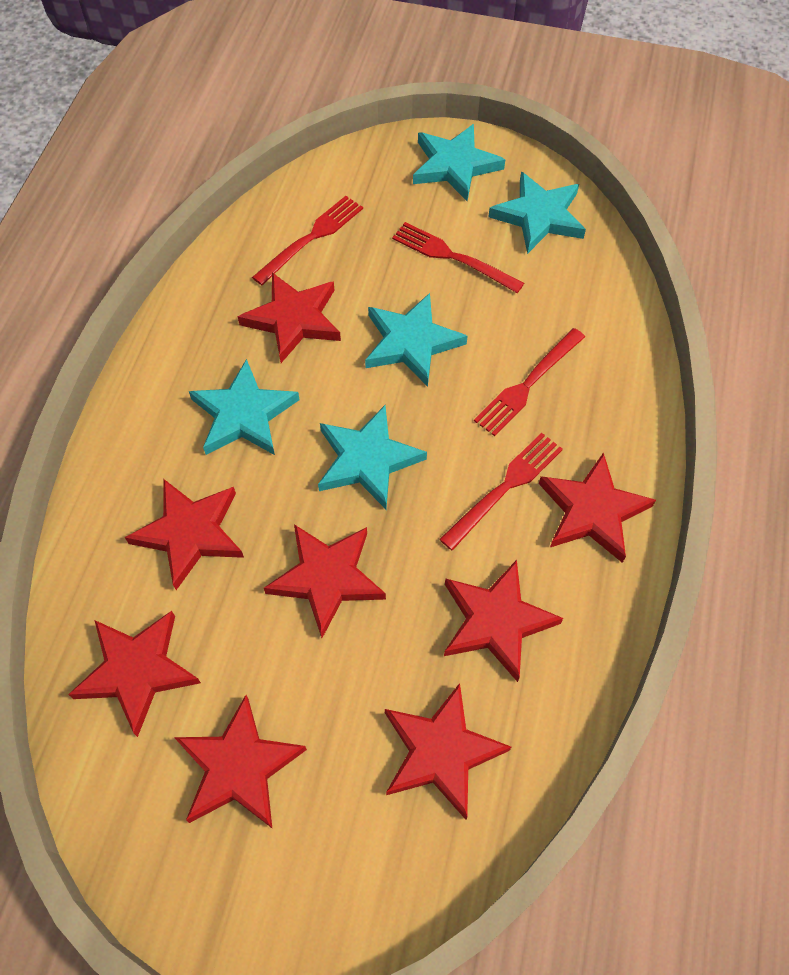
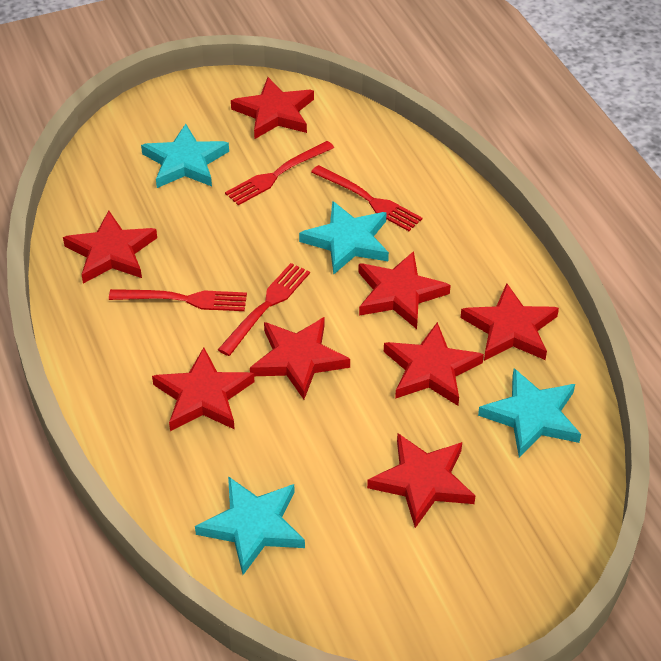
turquoise star: 5 -> 4

